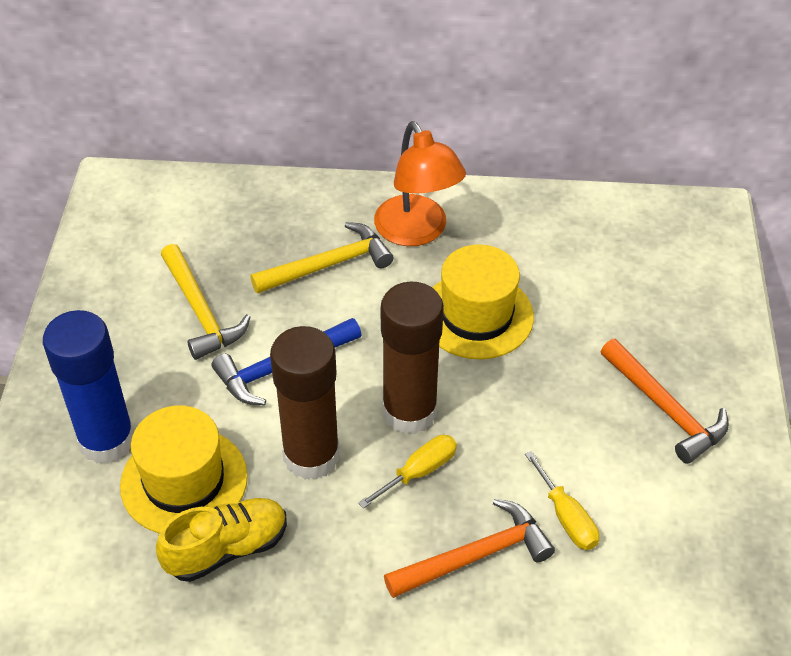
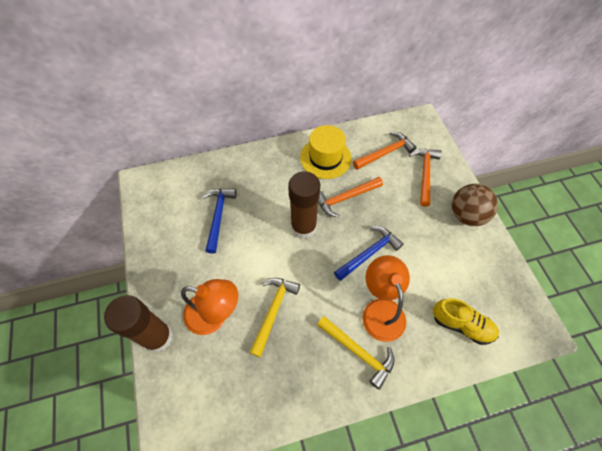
blue glue stick: 1 -> 0
blue hammer: 1 -> 2
brown ball: 0 -> 1
orange hammer: 2 -> 3
orange lamp: 1 -> 2
yellow hat: 2 -> 1
yellow screwdriver: 2 -> 0

